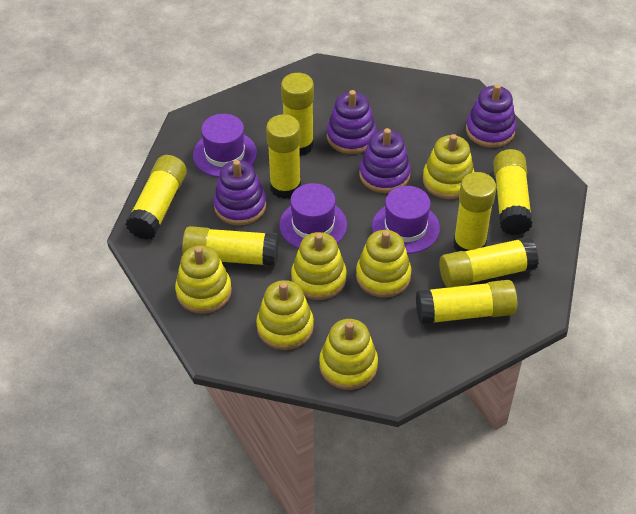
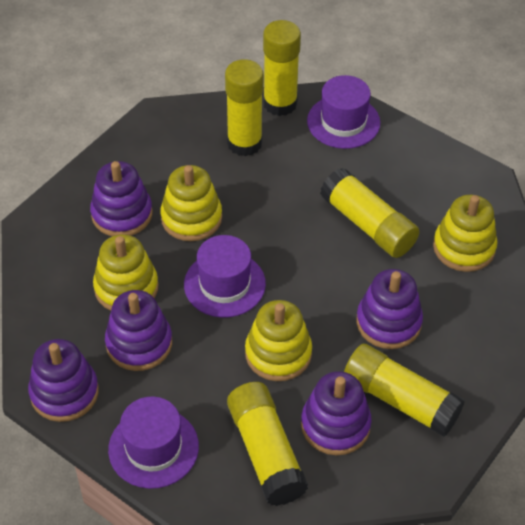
purple stacking toy: 4 -> 5
yellow glue stick: 8 -> 5
yellow stacking toy: 6 -> 4

